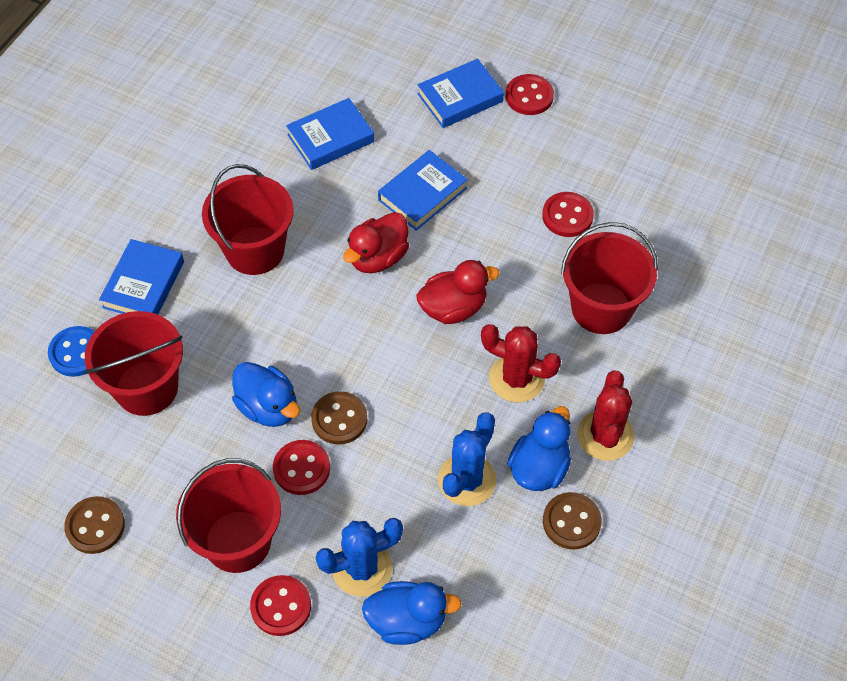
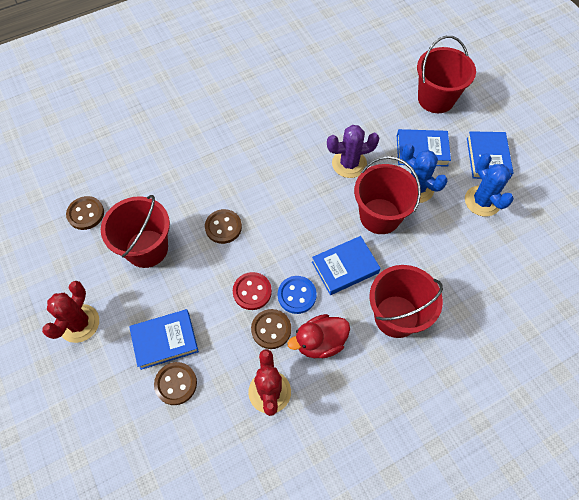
blue duck: 3 -> 0
brown button: 3 -> 4
purple cactus: 0 -> 1
red button: 4 -> 1
red duck: 2 -> 1

